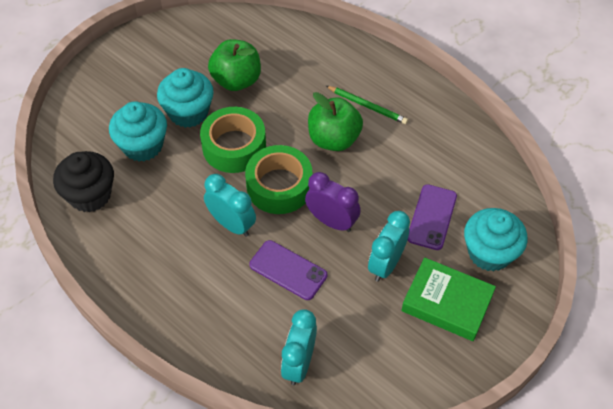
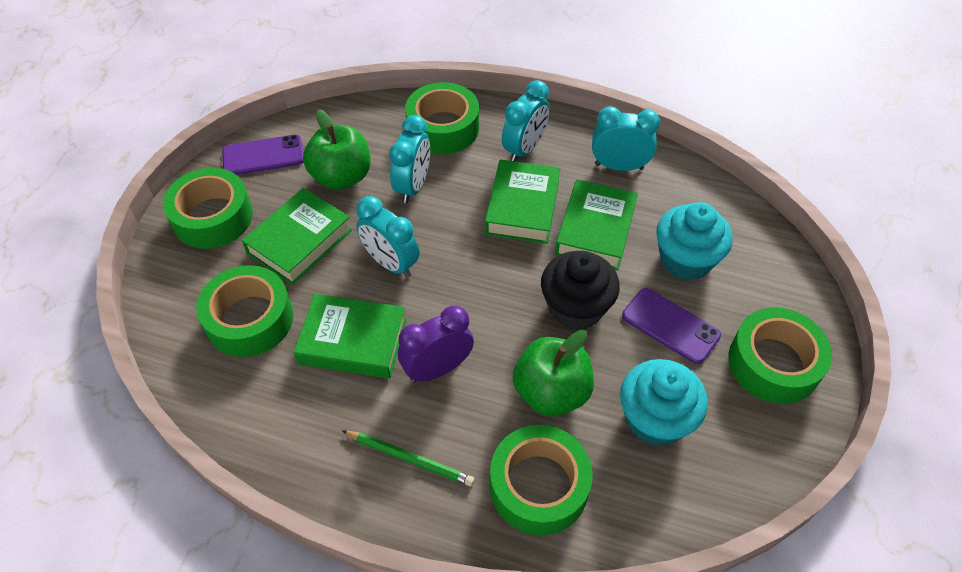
green book: 1 -> 4
green tape: 2 -> 5
turquoise clock: 3 -> 4
turquoise cupcake: 3 -> 2

